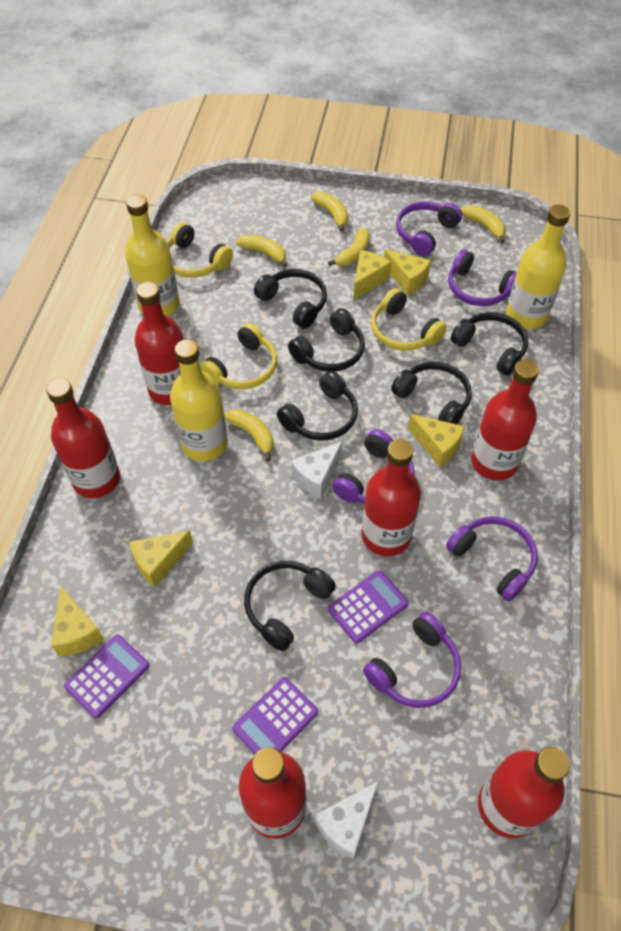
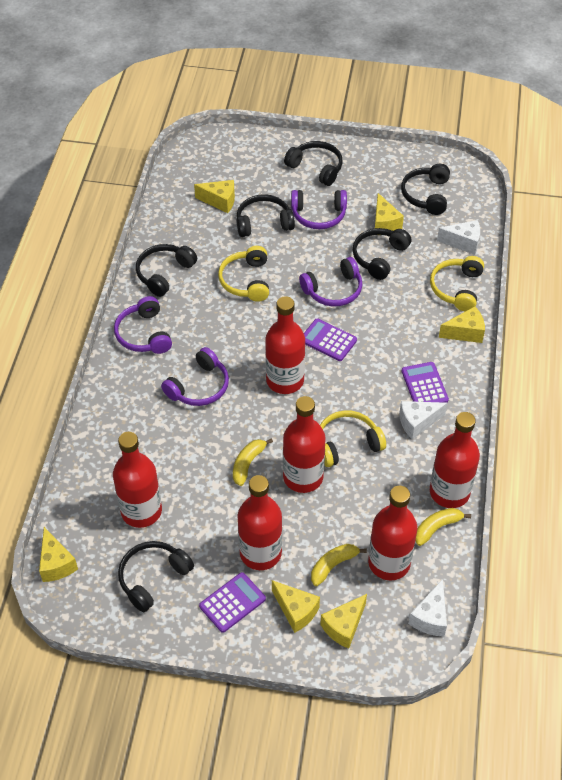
purple headphones: 5 -> 4
white cheese: 2 -> 3
yellow banana: 5 -> 3
yellow bottle: 3 -> 0
yellow cheese: 5 -> 6

